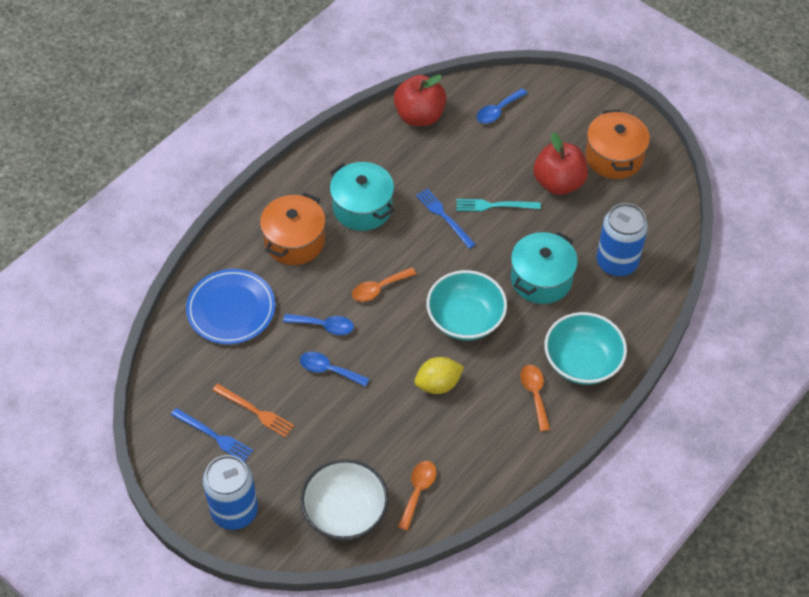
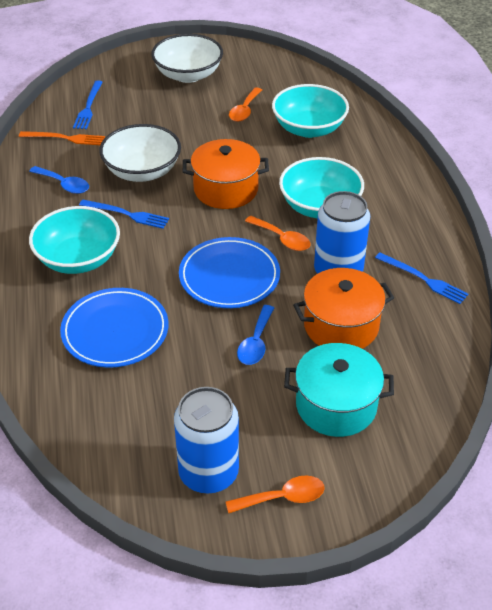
blue fork: 2 -> 3
blue plate: 1 -> 2
blue spoon: 3 -> 2
red apple: 2 -> 0
turquoise bowl: 2 -> 3
turquoise fork: 1 -> 0
turquoise pot: 2 -> 1
white bowl: 1 -> 2
yellow lemon: 1 -> 0

